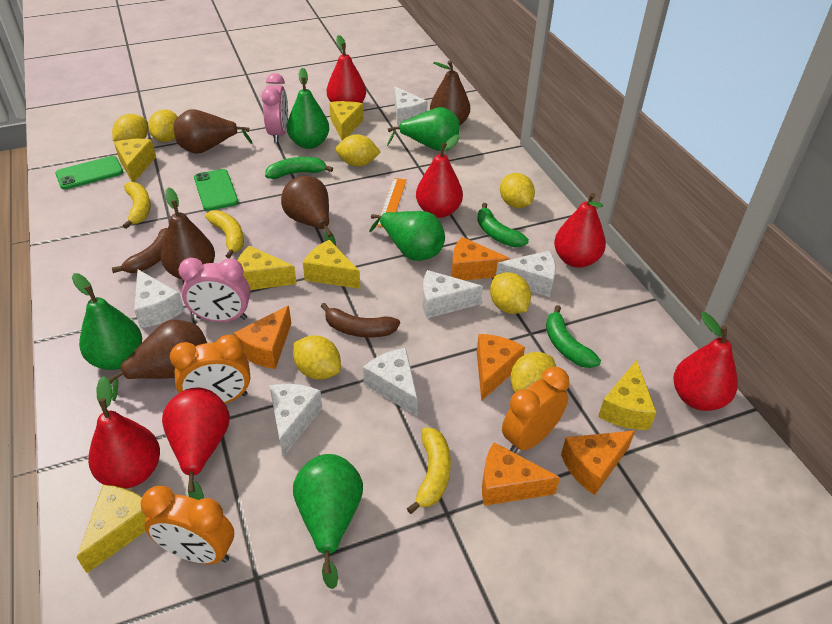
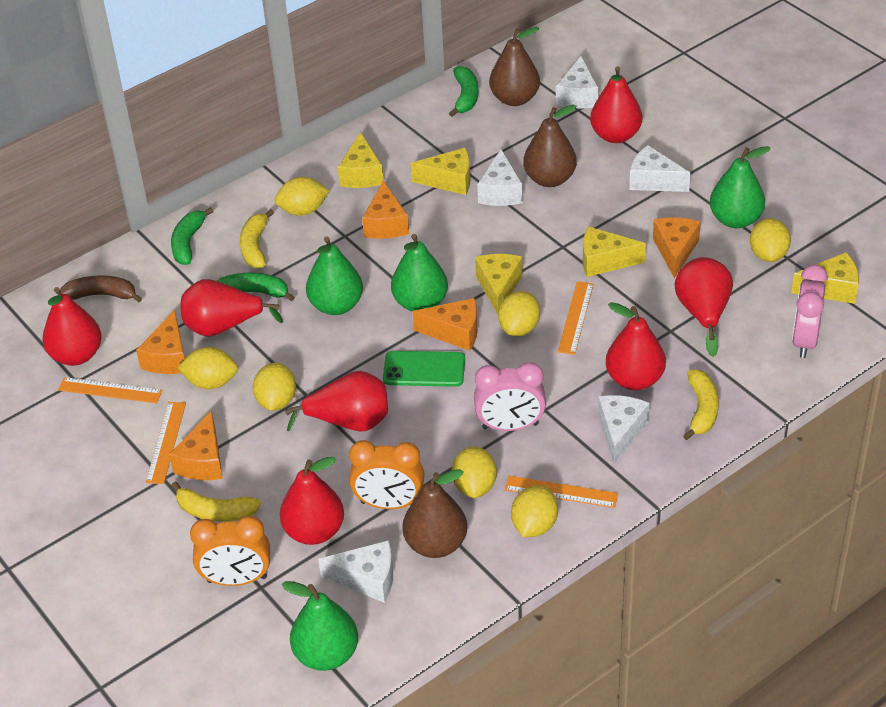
brown banana: 2 -> 1
brown pear: 5 -> 3
green pear: 5 -> 4
green phone: 2 -> 1
orange clock: 3 -> 2
orange ruler: 1 -> 4
red pear: 6 -> 7
white cheese: 6 -> 5
yellow cheese: 6 -> 5

